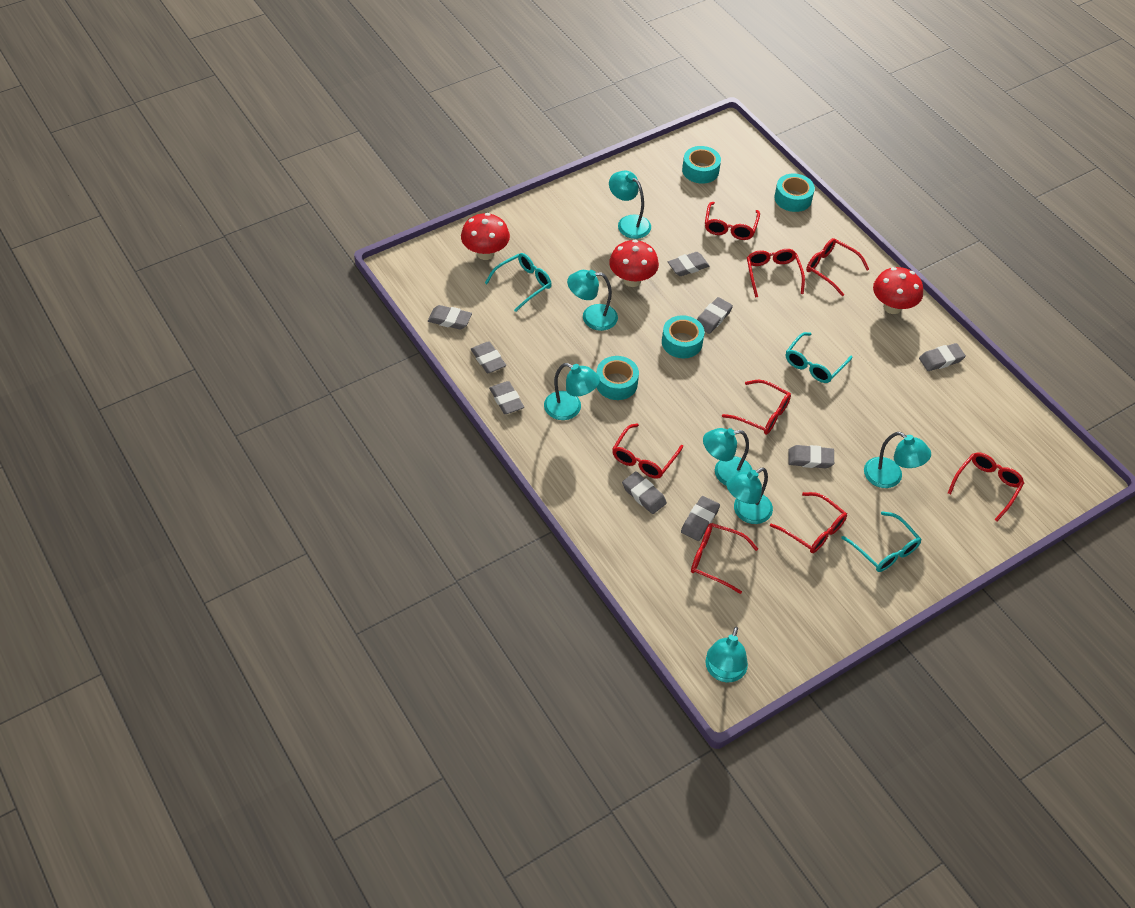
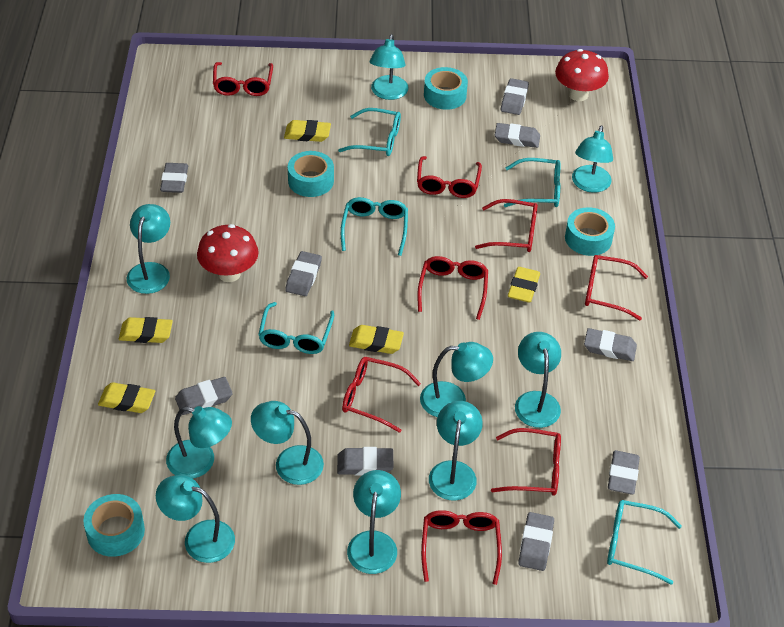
red mushroom: 3 -> 2
turquoise glasses: 3 -> 5
turquoise lamp: 7 -> 10
yellow eraser: 0 -> 5

